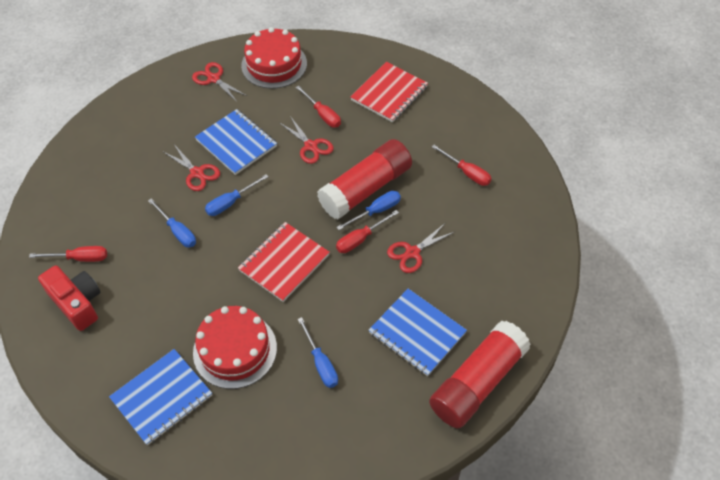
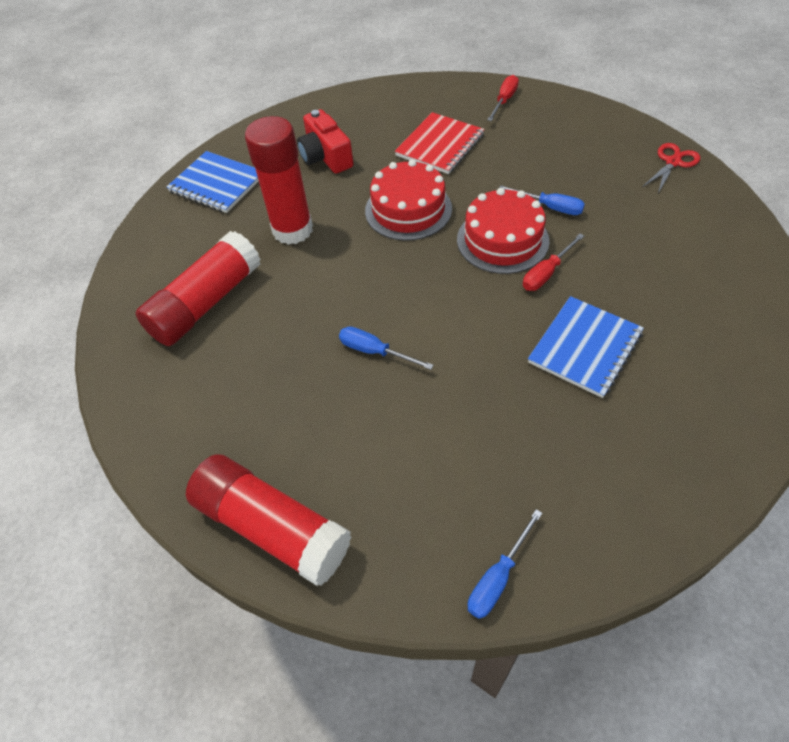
blue notebook: 3 -> 2
blue screwdriver: 4 -> 3
red glue stick: 2 -> 3
red notebook: 2 -> 1
red scissors: 4 -> 1
red screwdriver: 4 -> 2

